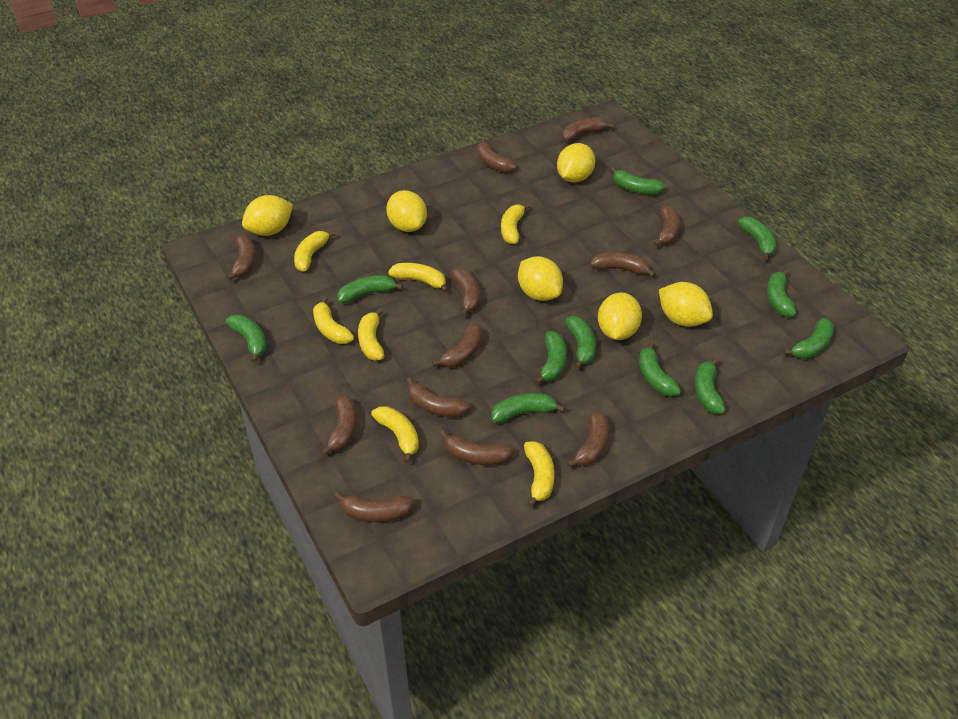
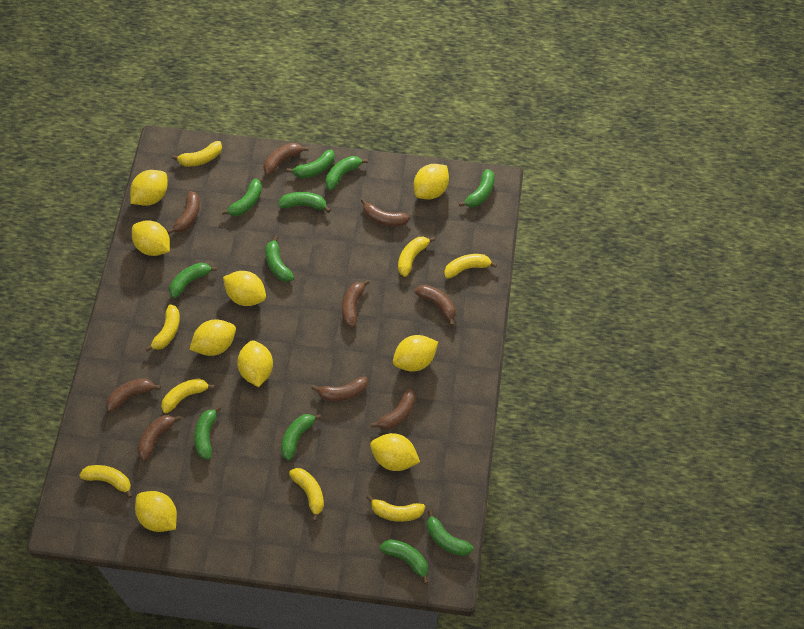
brown banana: 12 -> 9
yellow banana: 7 -> 8
yellow lemon: 6 -> 9

